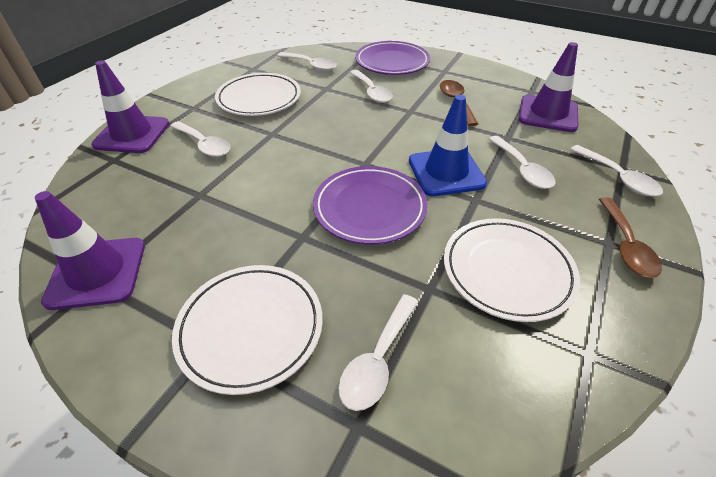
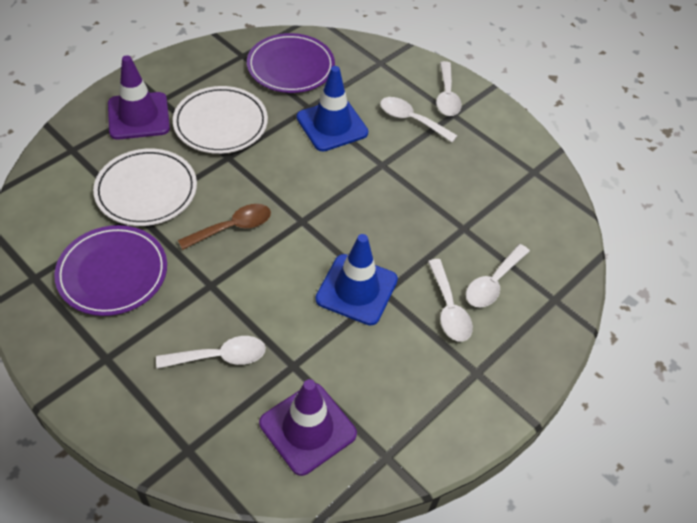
blue traffic cone: 1 -> 2
brown spoon: 2 -> 1
purple traffic cone: 3 -> 2
white plate: 3 -> 2
white spoon: 6 -> 5

